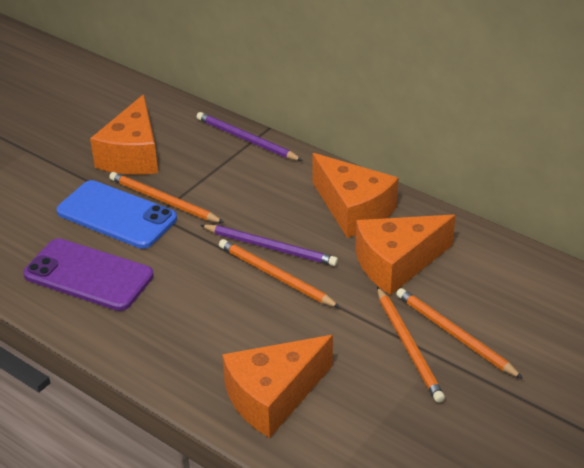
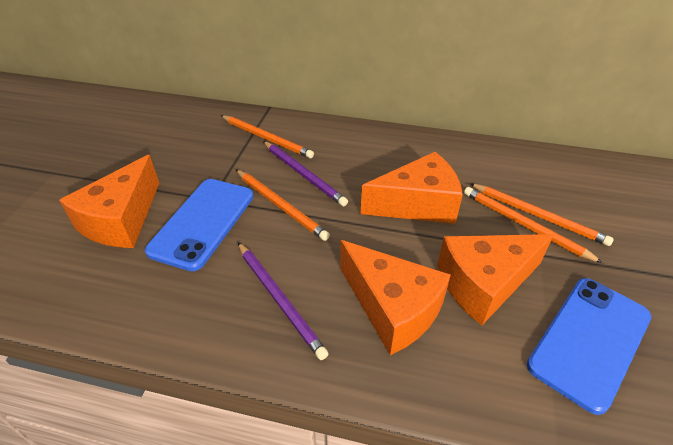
blue phone: 1 -> 2
purple phone: 1 -> 0

